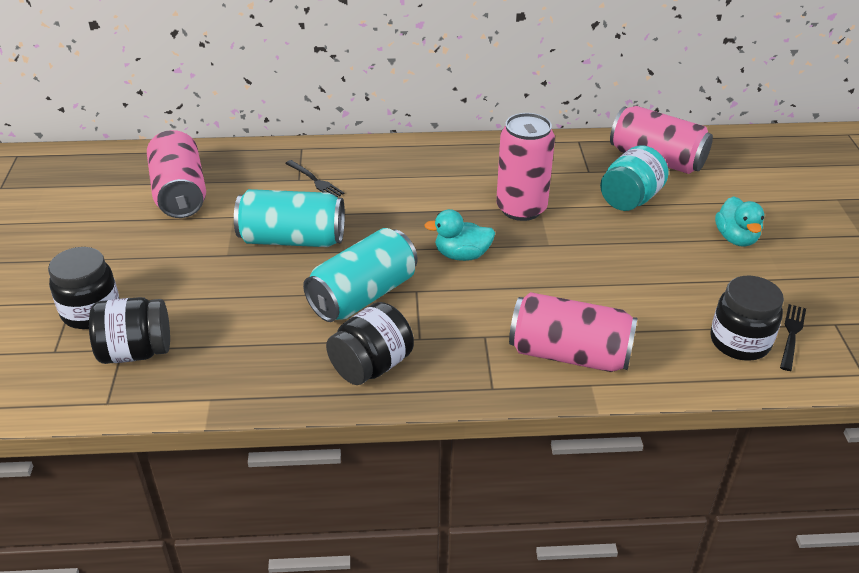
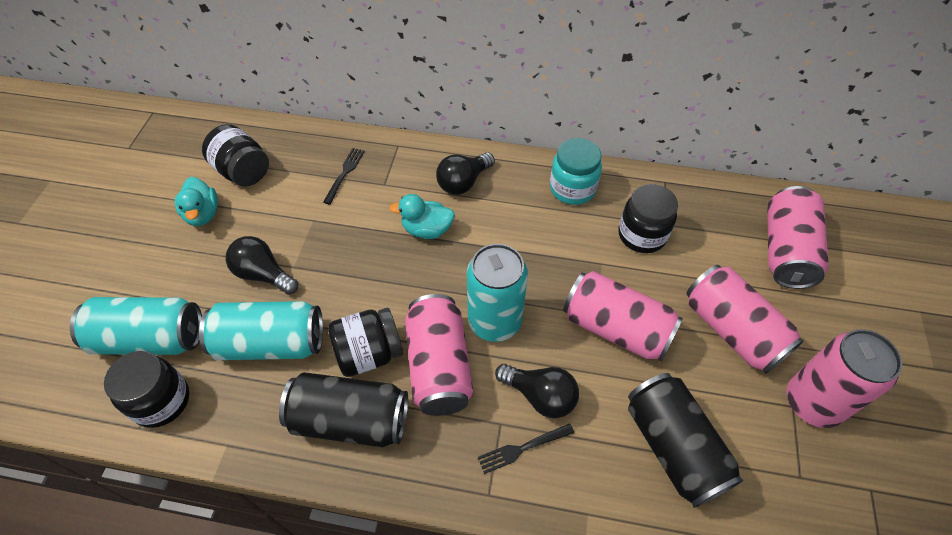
black can: 0 -> 2
black light bulb: 0 -> 3
pink can: 4 -> 5
turquoise can: 2 -> 3

